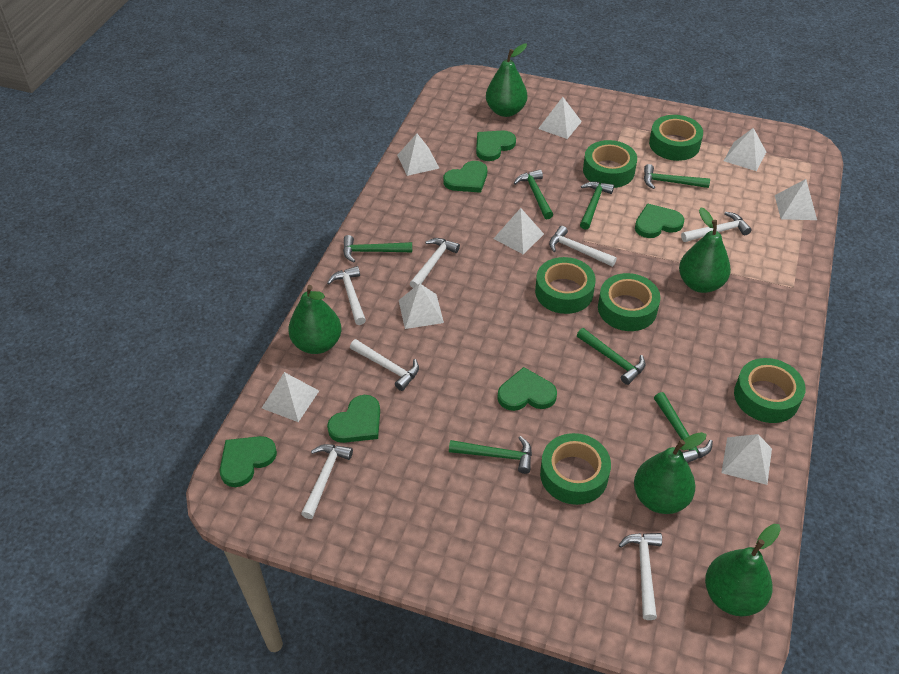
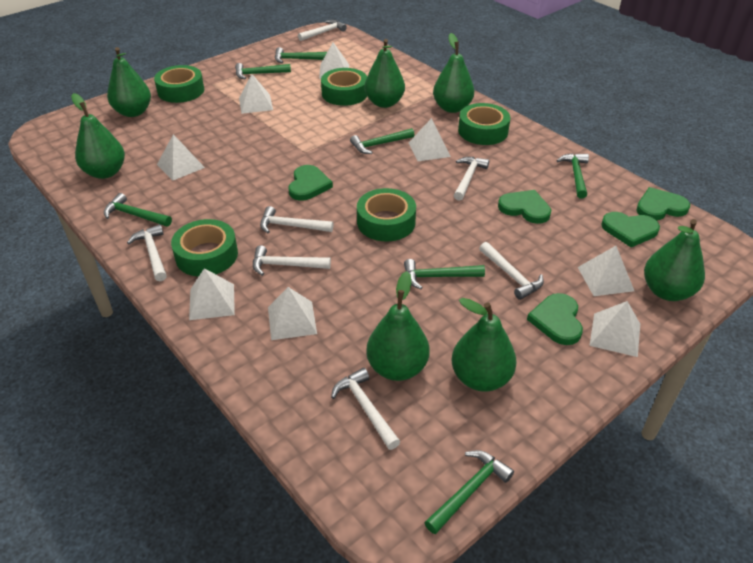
green heart: 6 -> 5
green pear: 5 -> 7
green tape: 6 -> 5

